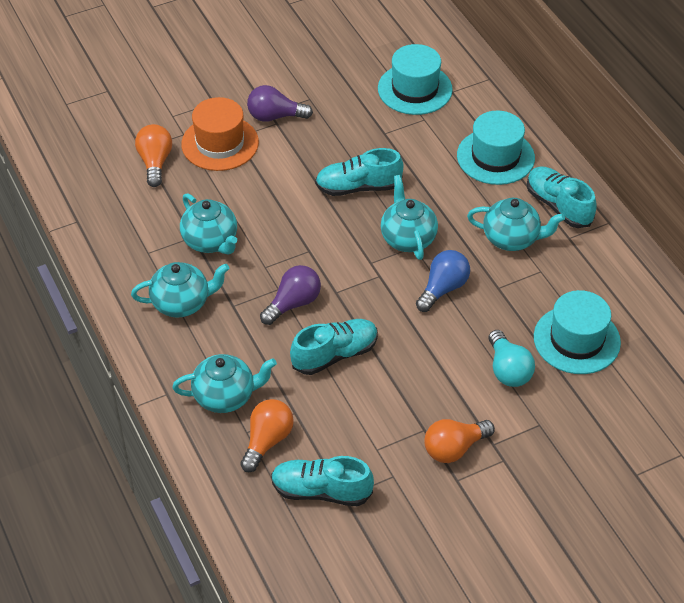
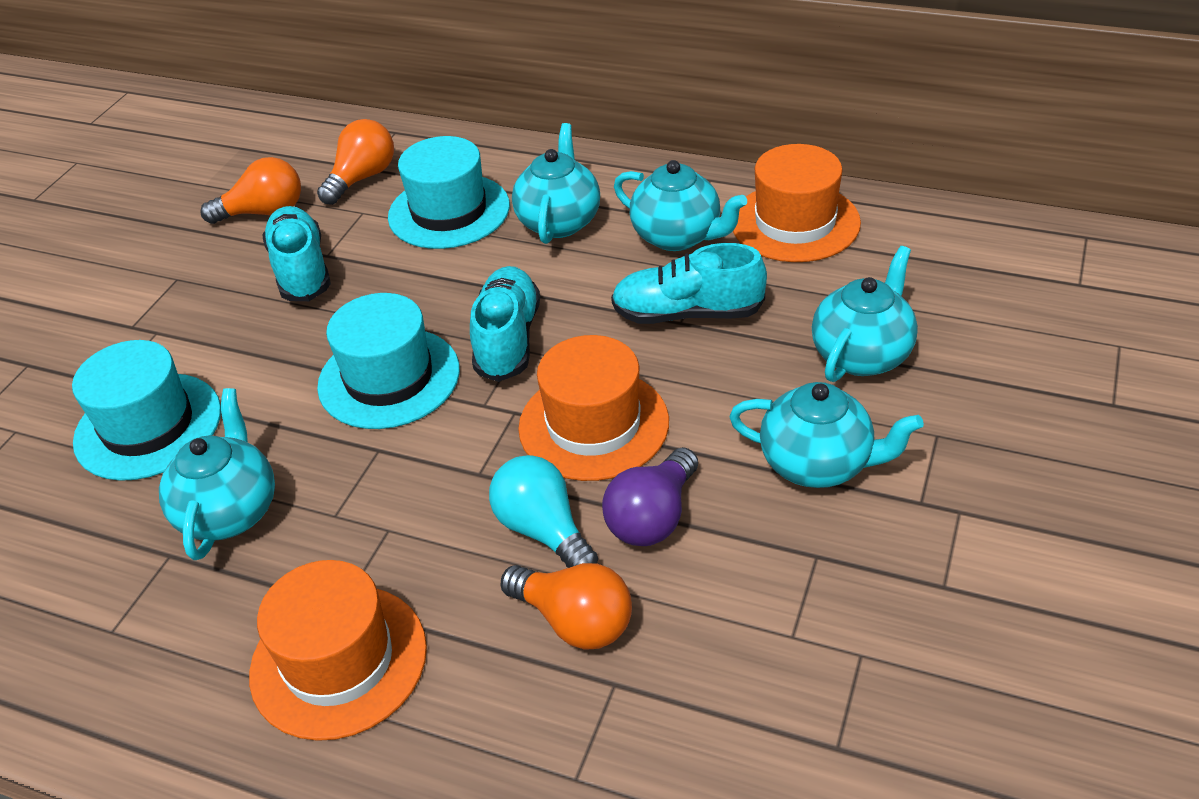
blue light bulb: 1 -> 0
orange hat: 1 -> 3
purple light bulb: 2 -> 1
turquoise shoe: 4 -> 3

